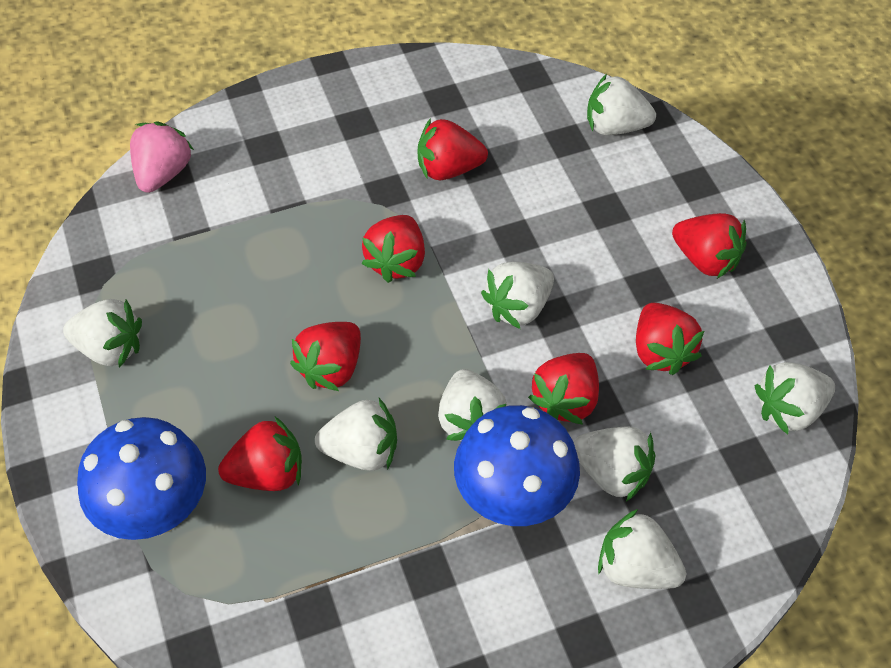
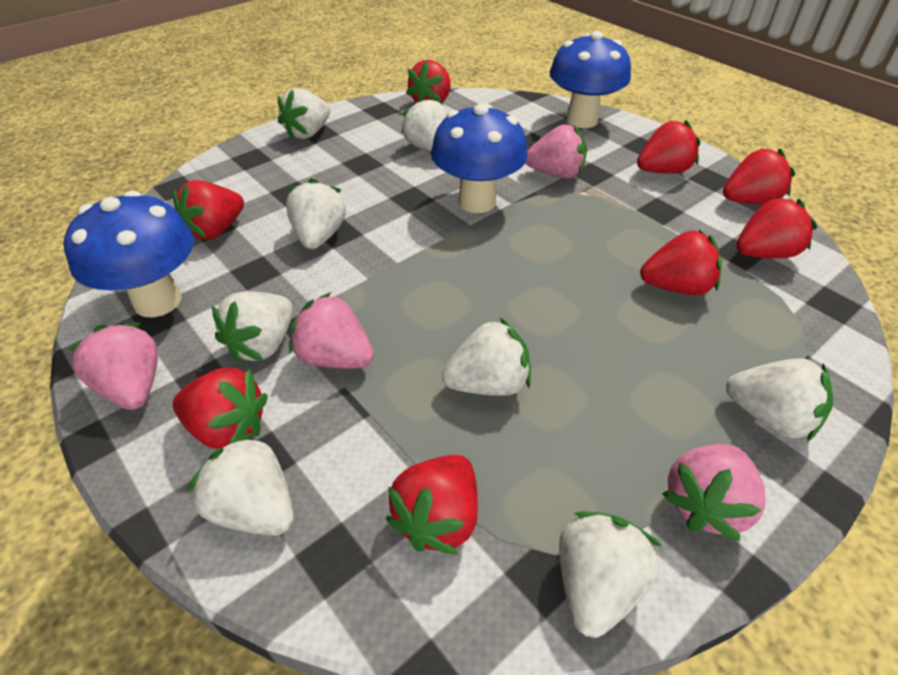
blue mushroom: 2 -> 3
pink strawberry: 1 -> 4
red strawberry: 7 -> 8

